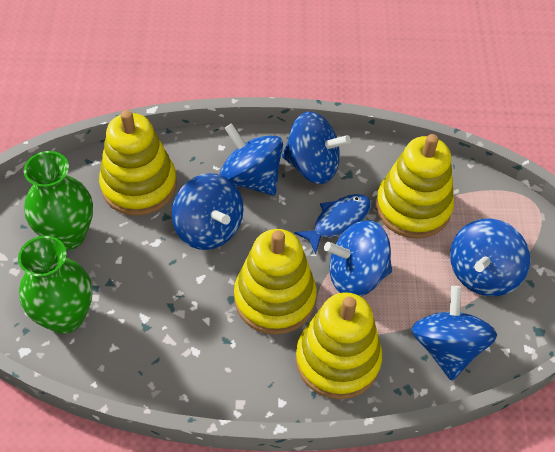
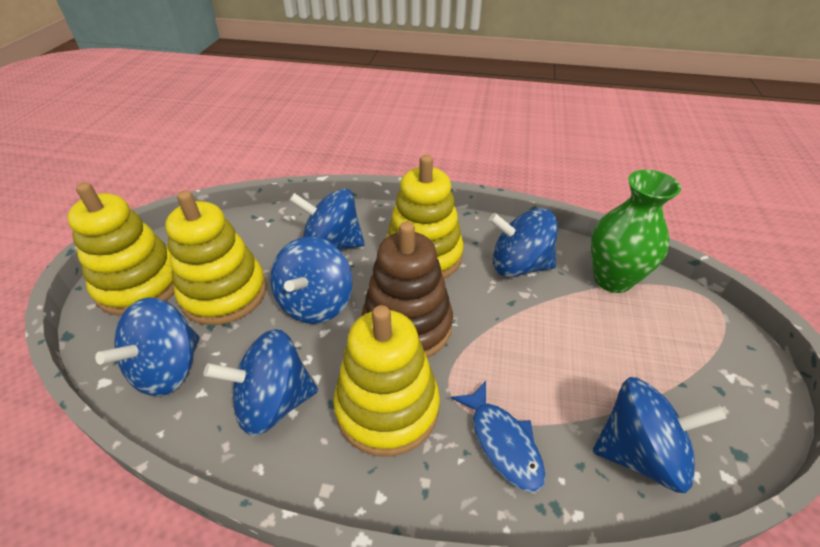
brown stacking toy: 0 -> 1
green vase: 2 -> 1

